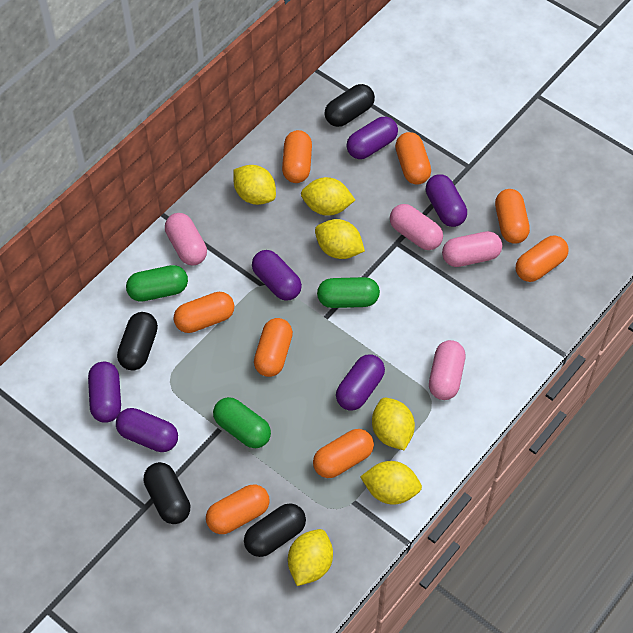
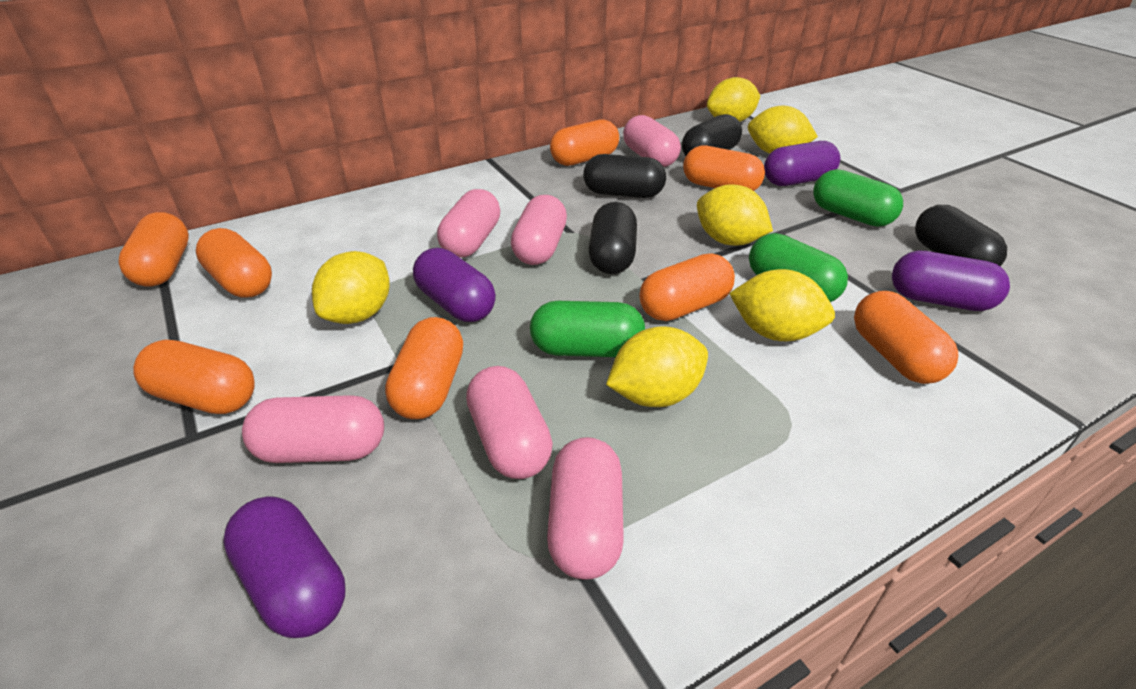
pink capsule: 4 -> 6
purple capsule: 6 -> 4

